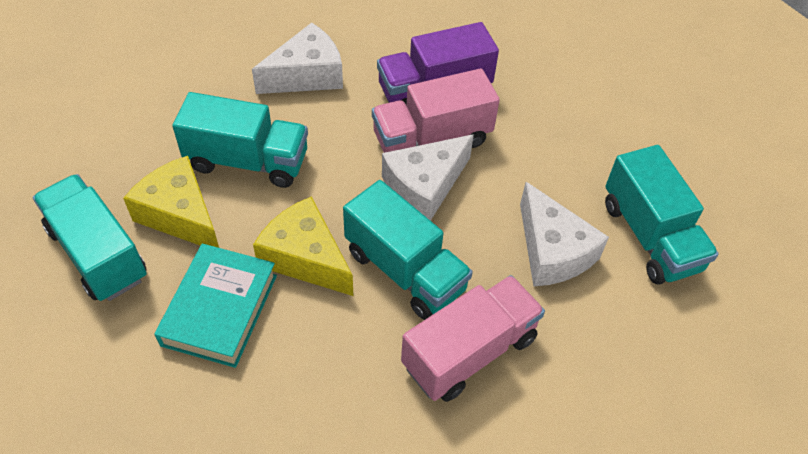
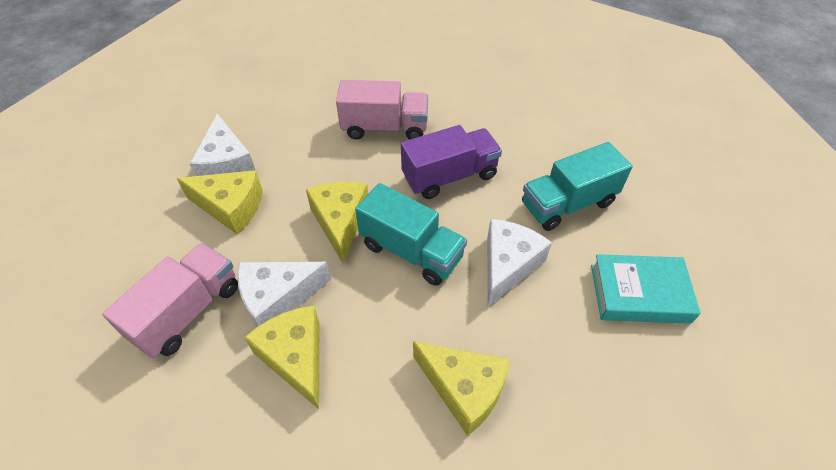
turquoise truck: 4 -> 2
yellow cheese: 2 -> 4

